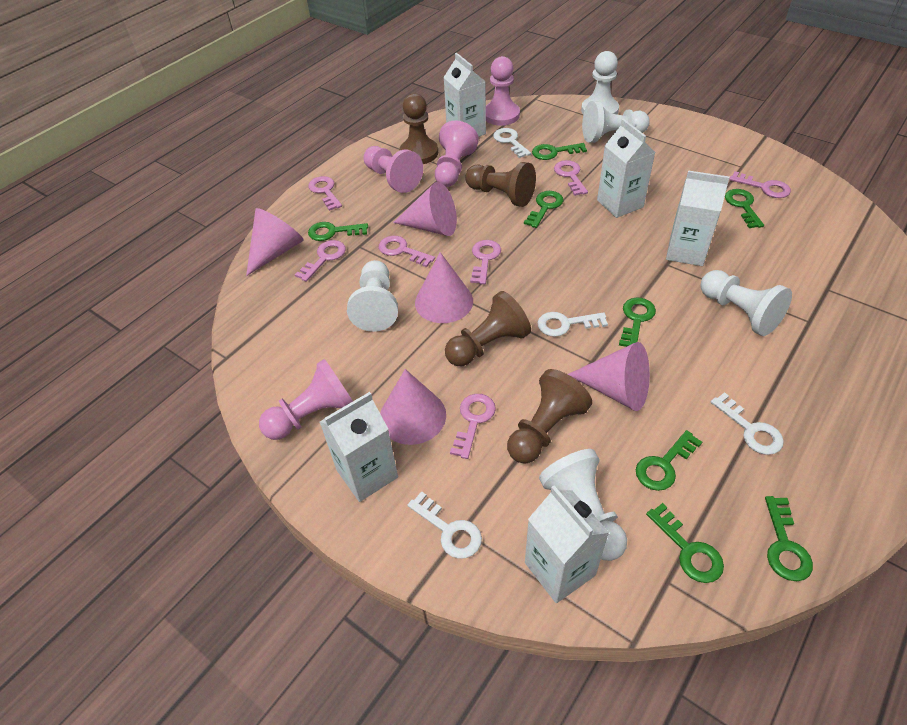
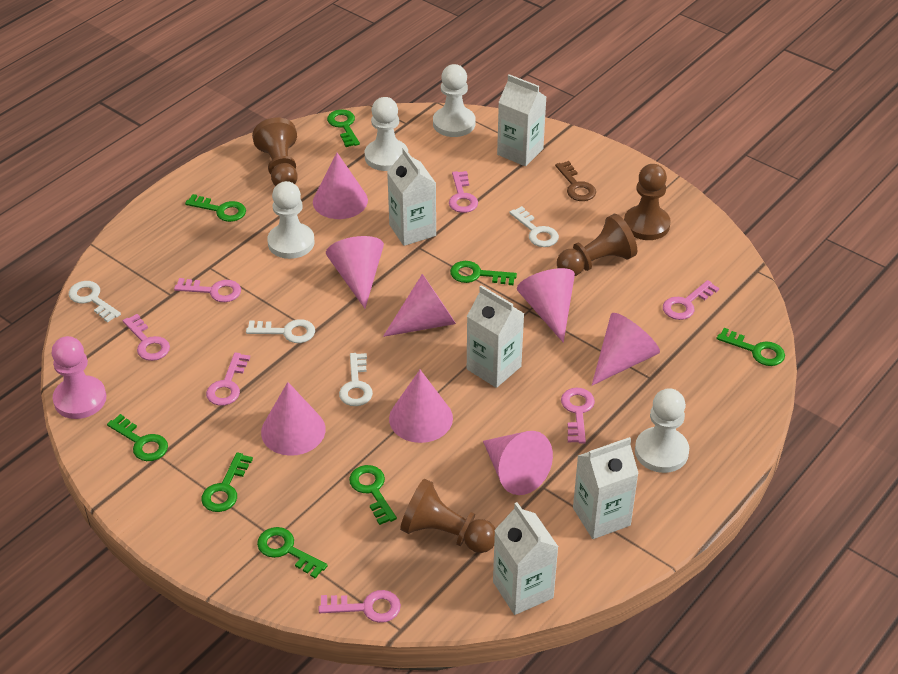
brown key: 0 -> 1
pink cone: 5 -> 8
pink pawn: 4 -> 1
white pawn: 5 -> 4

